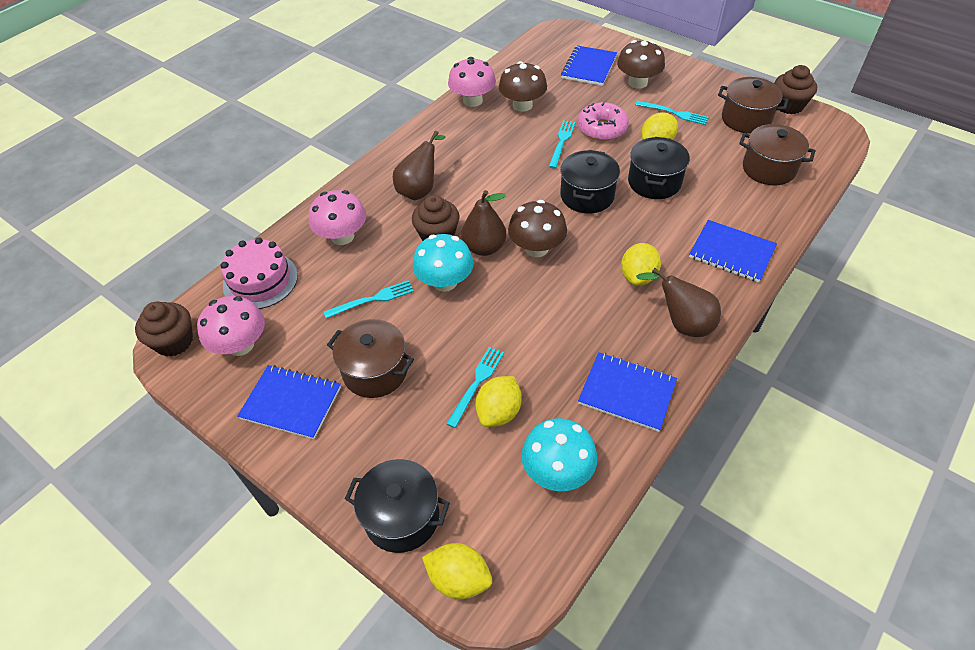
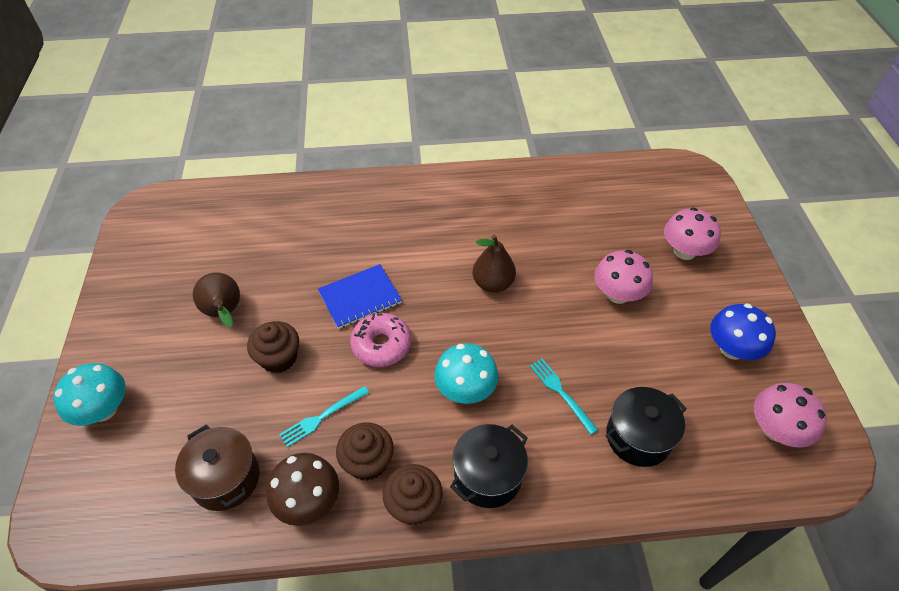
black pot: 3 -> 2
blue mushroom: 0 -> 1
blue notebook: 4 -> 1
brown mushroom: 3 -> 1
brown pear: 3 -> 2
brown pot: 3 -> 1
pink cake: 1 -> 0
turquoise fork: 4 -> 2
yellow lemon: 4 -> 0

